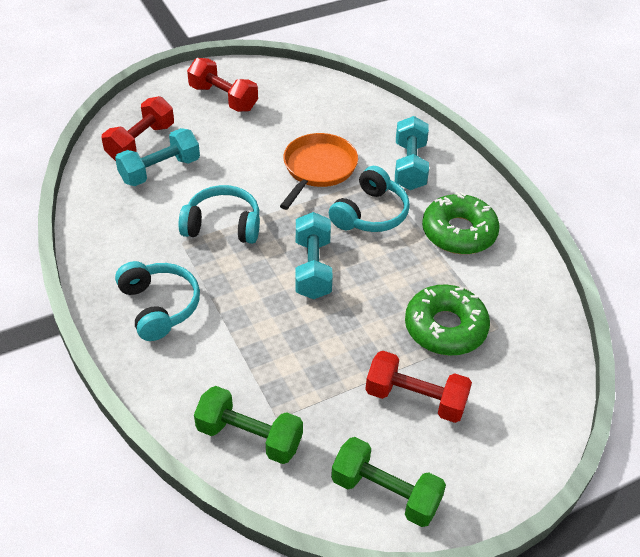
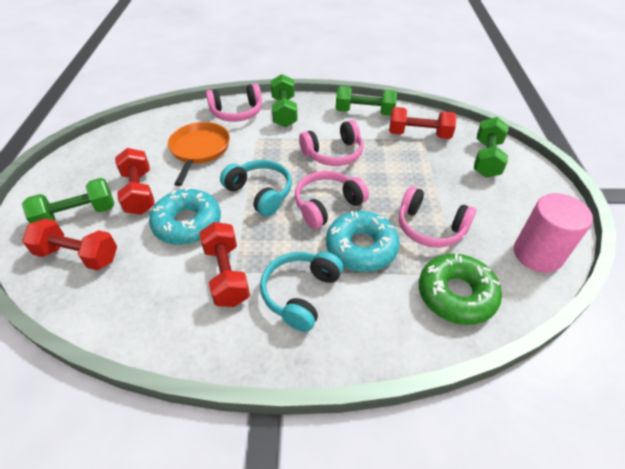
green donut: 2 -> 1
green dumbbell: 2 -> 4
pink cylinder: 0 -> 1
pink headphones: 0 -> 4
red dumbbell: 3 -> 4
turquoise donut: 0 -> 2
turquoise dumbbell: 3 -> 0
turquoise headphones: 3 -> 2

